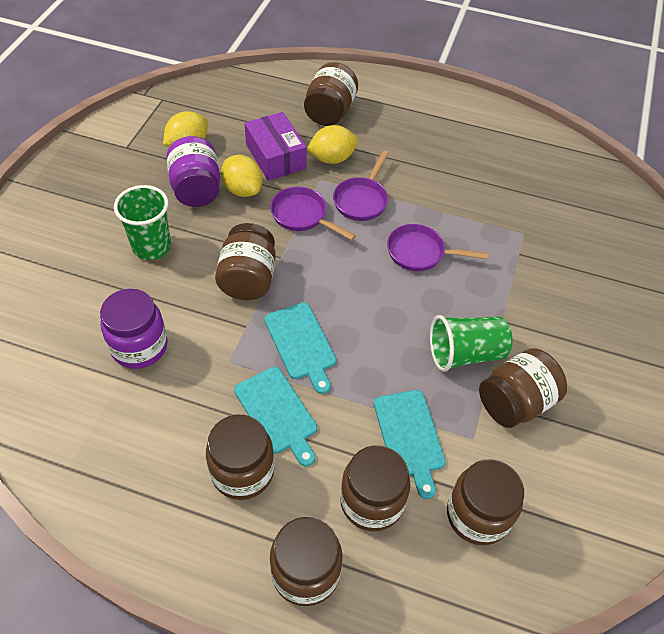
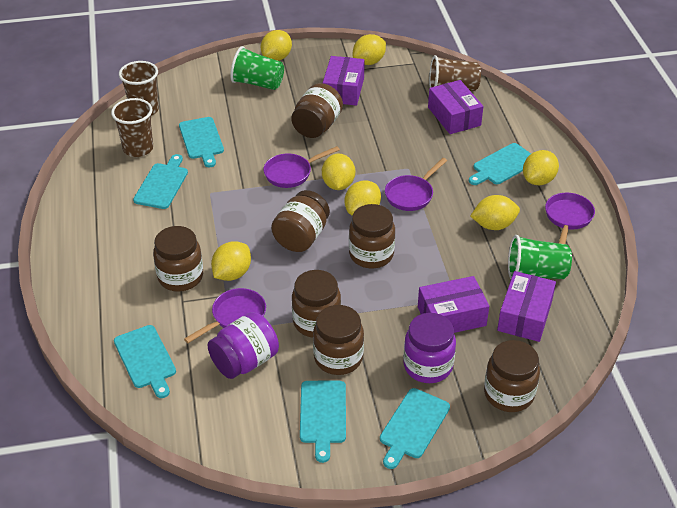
brown cup: 0 -> 3
purple box: 1 -> 4
purple pan: 3 -> 4
turquoise cutting board: 3 -> 6
yellow lemon: 3 -> 7

